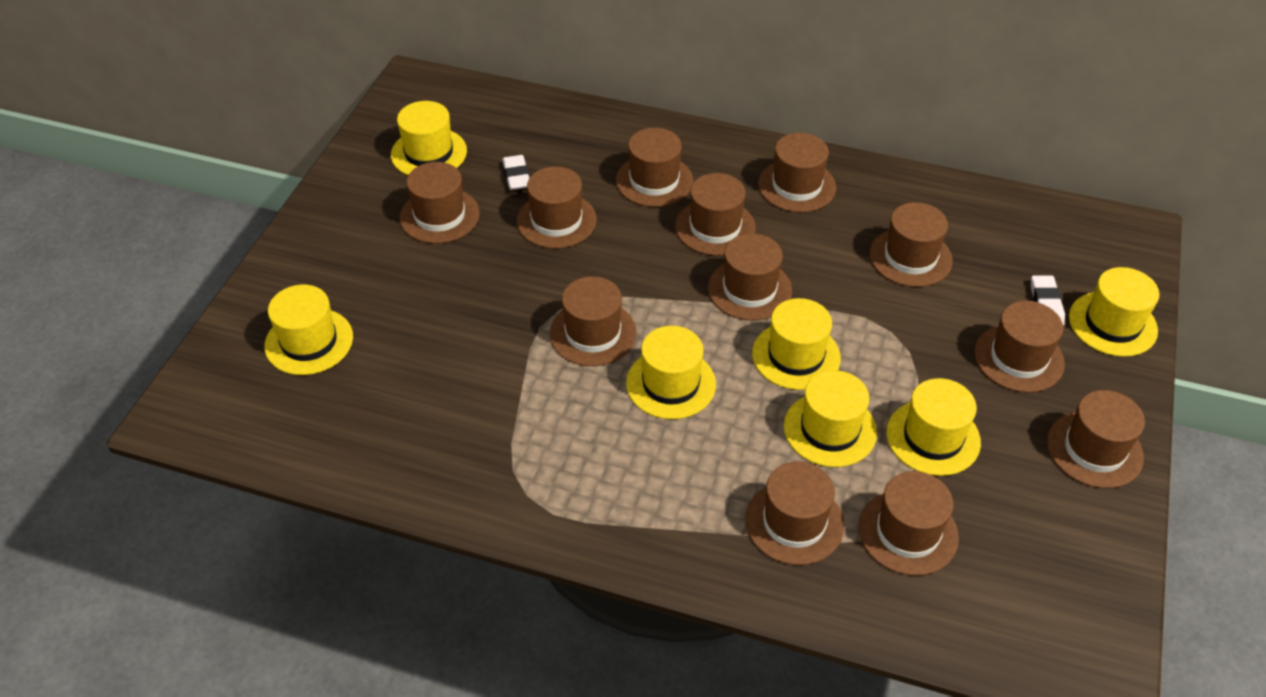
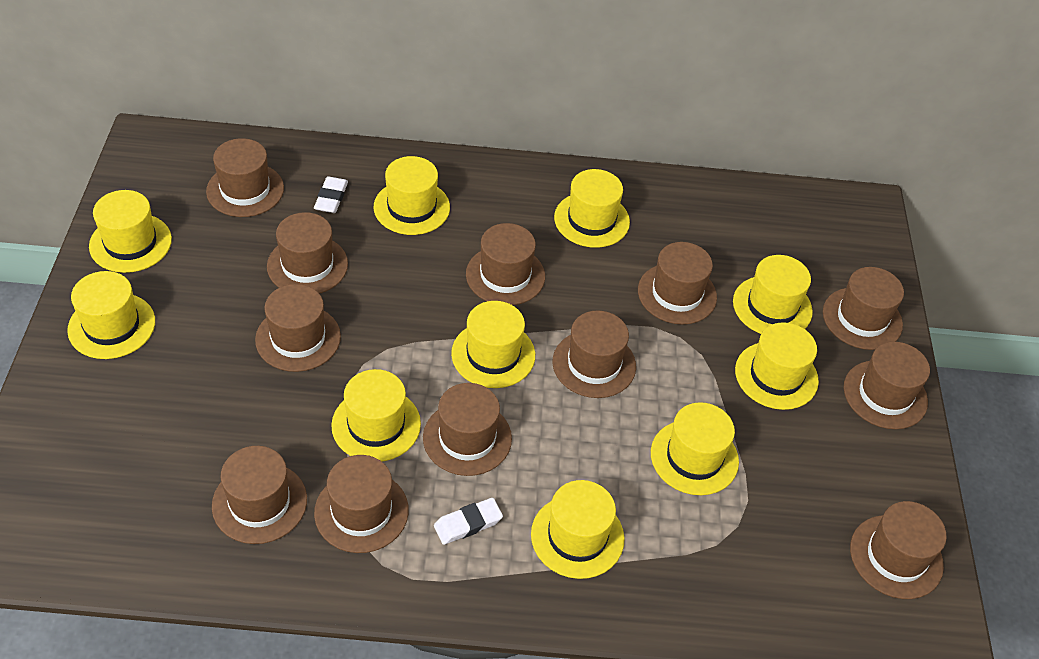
yellow hat: 7 -> 10

